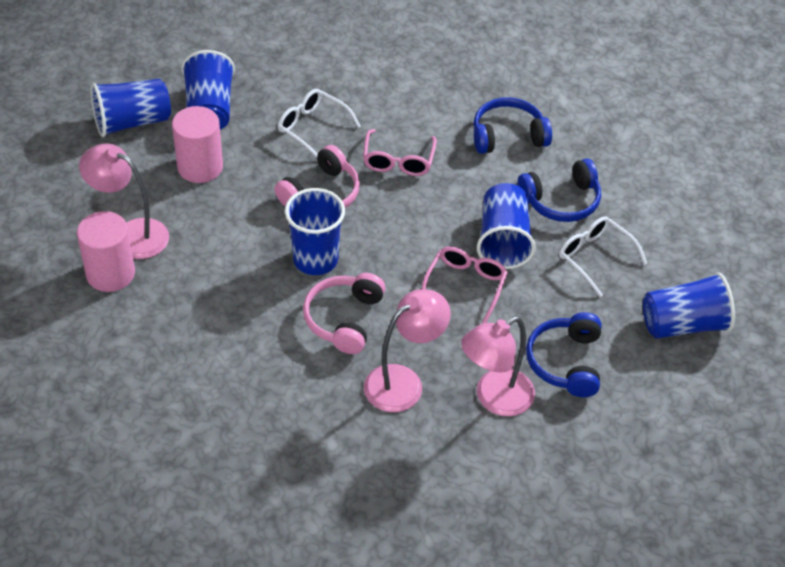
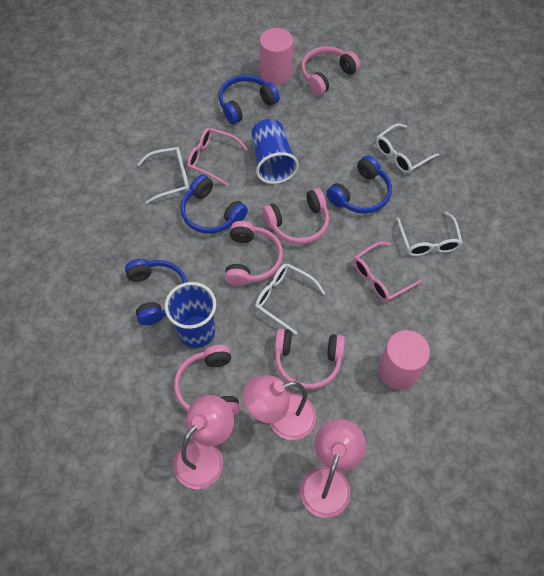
blue cup: 5 -> 2
blue headphones: 3 -> 4
pink headphones: 2 -> 5
white glasses: 2 -> 4

